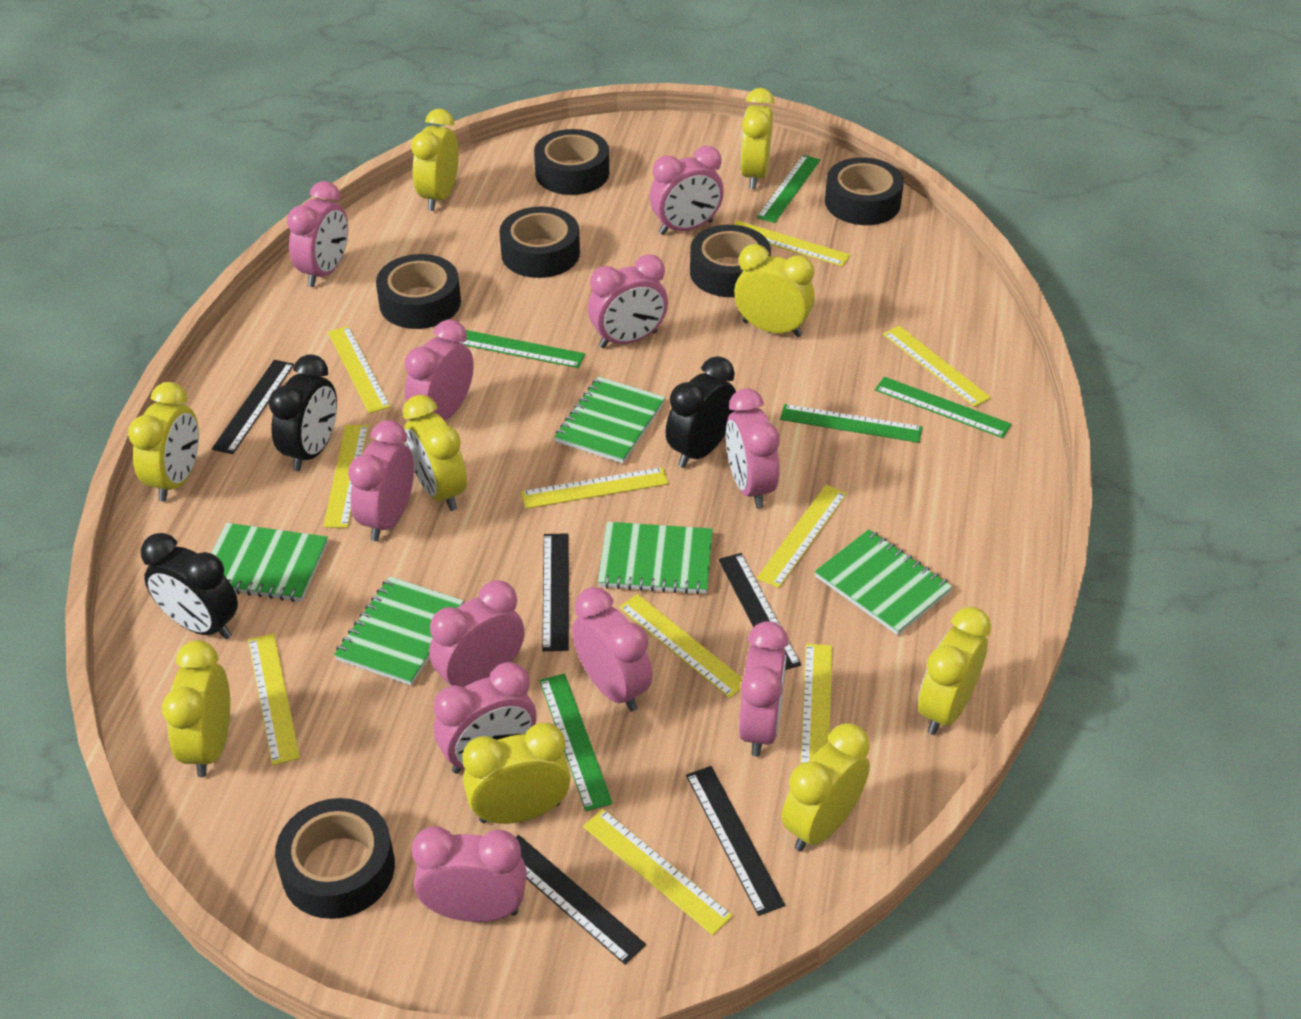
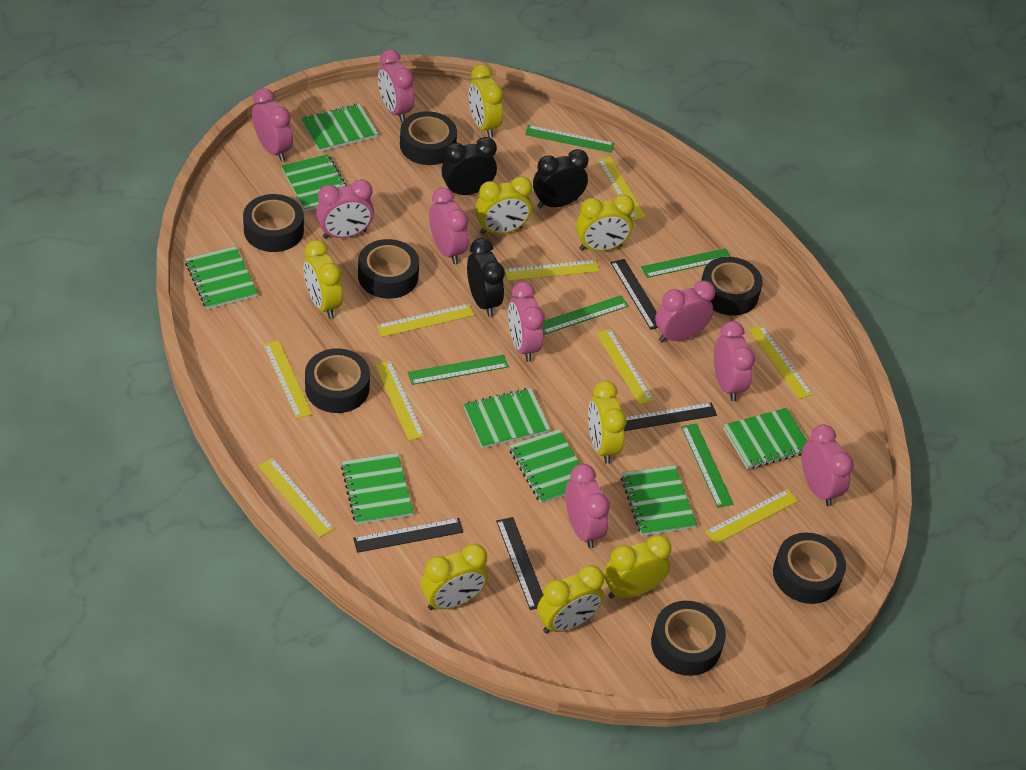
black ruler: 5 -> 4
black tape: 6 -> 7
green notebook: 5 -> 8
pink clock: 11 -> 9
yellow clock: 9 -> 8
yellow ruler: 10 -> 9

